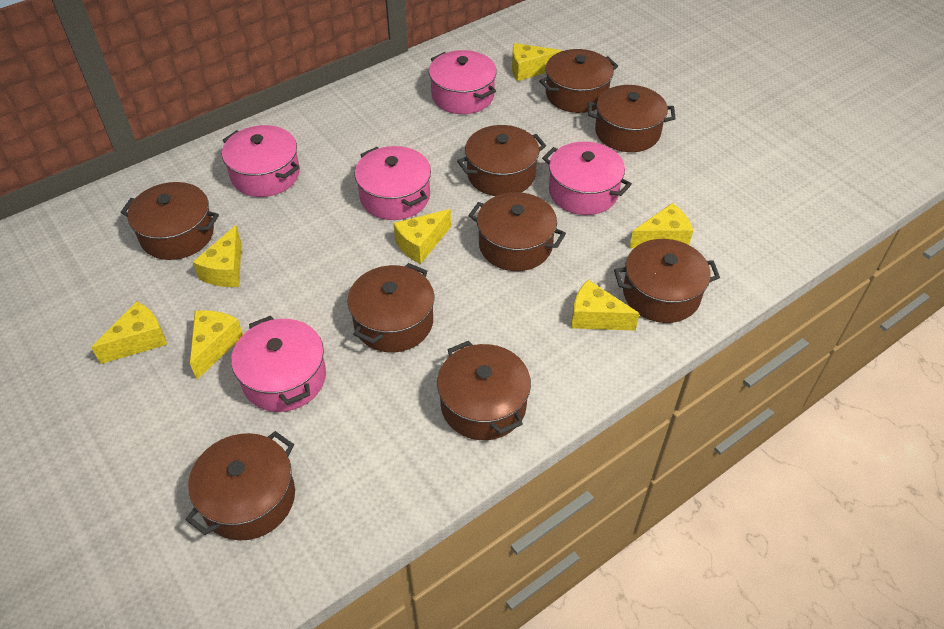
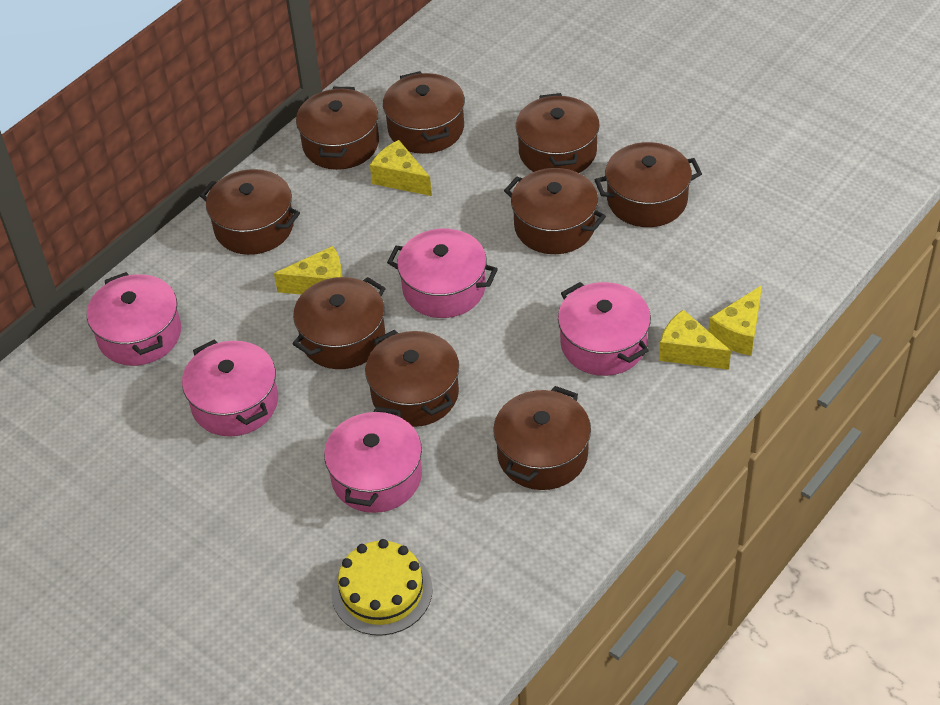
yellow cake: 0 -> 1
yellow cheese: 7 -> 4

